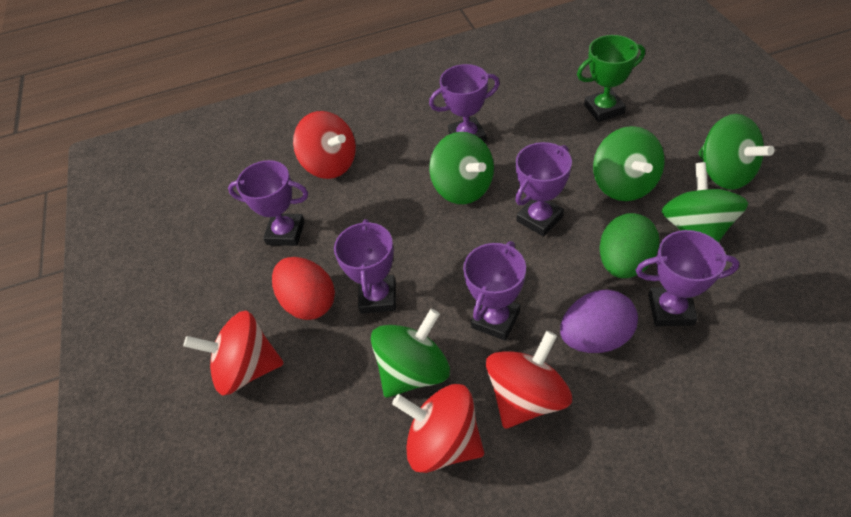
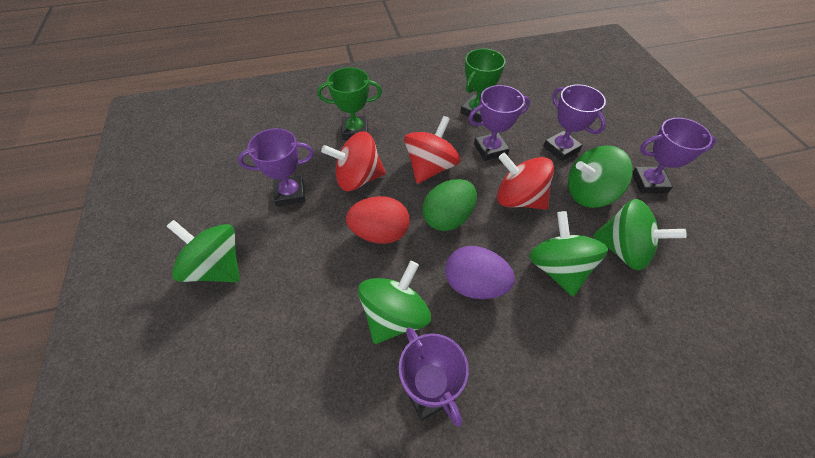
green trophy: 1 -> 2
purple trophy: 6 -> 5
red spinning top: 4 -> 3

